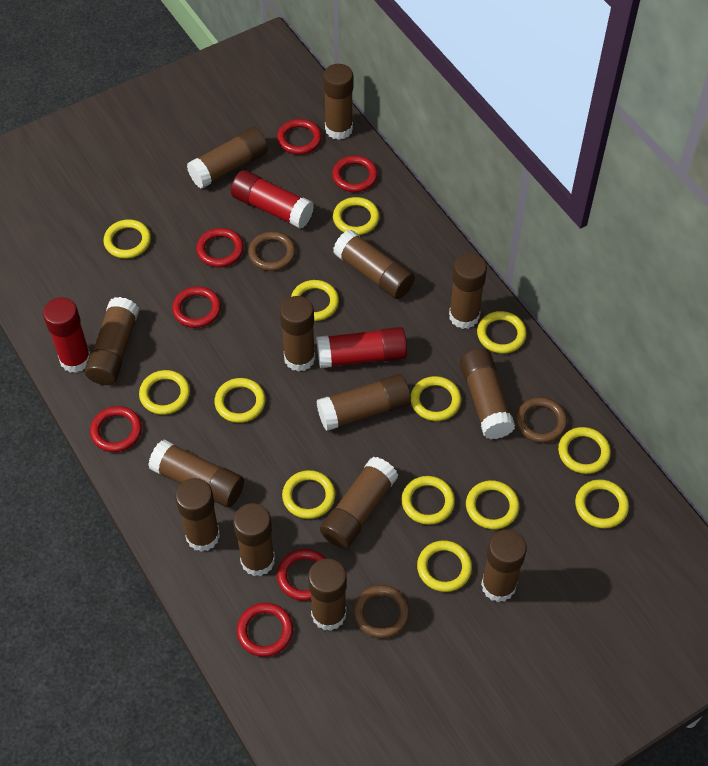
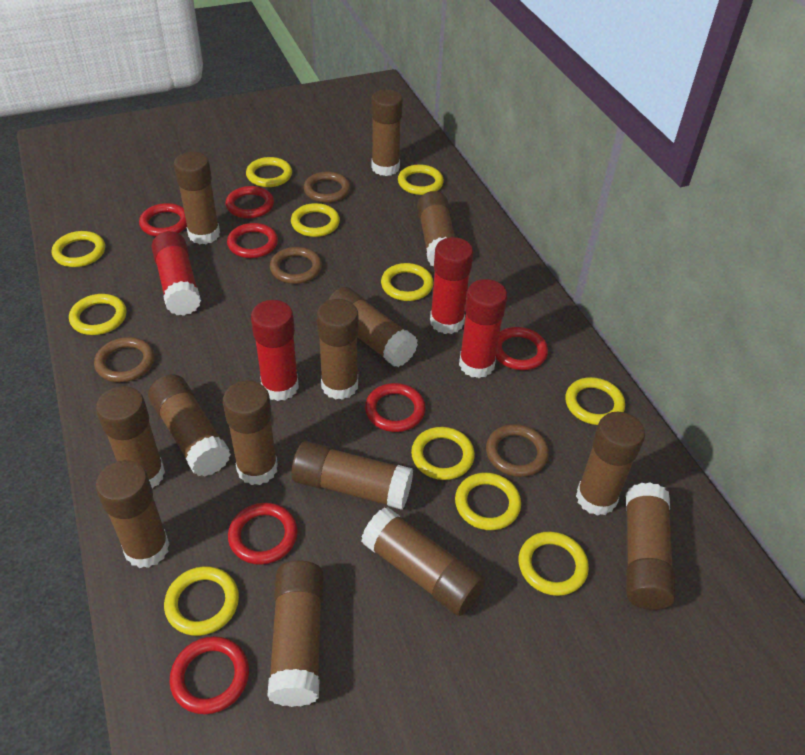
brown ring: 3 -> 4
red glue stick: 3 -> 4
yellow ring: 13 -> 11

